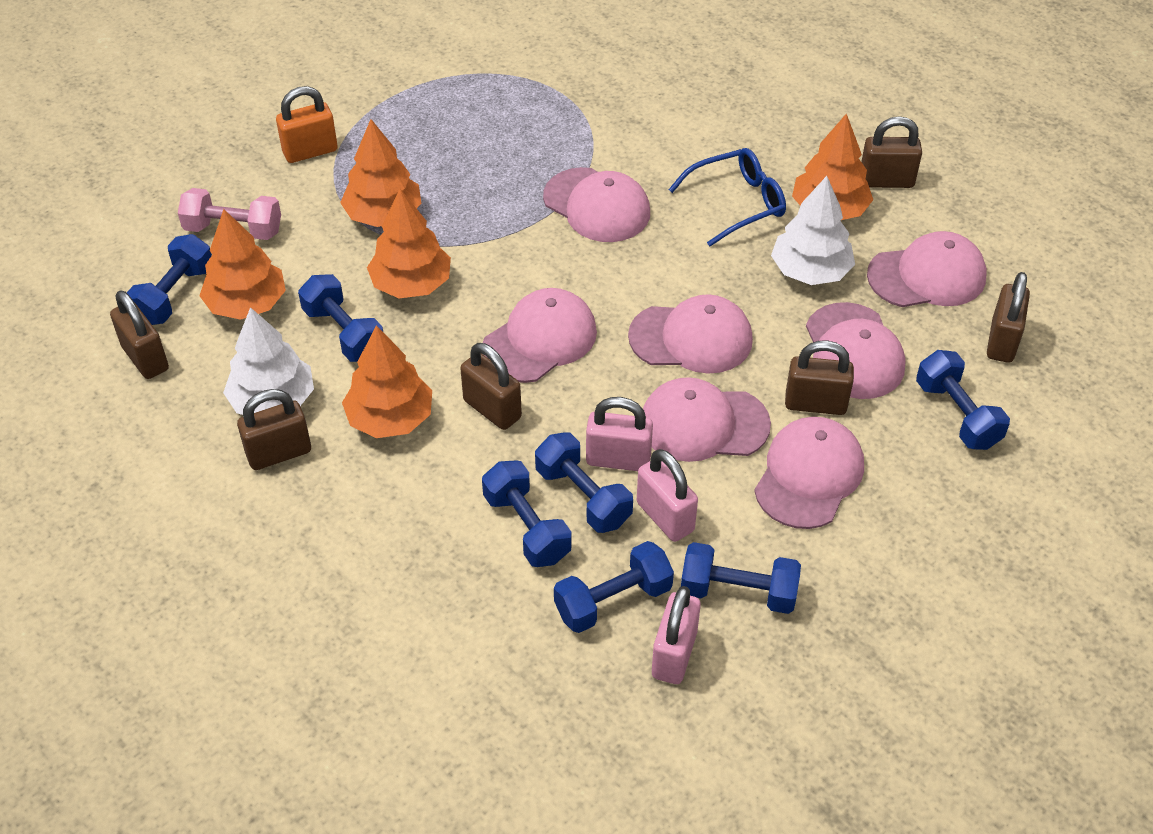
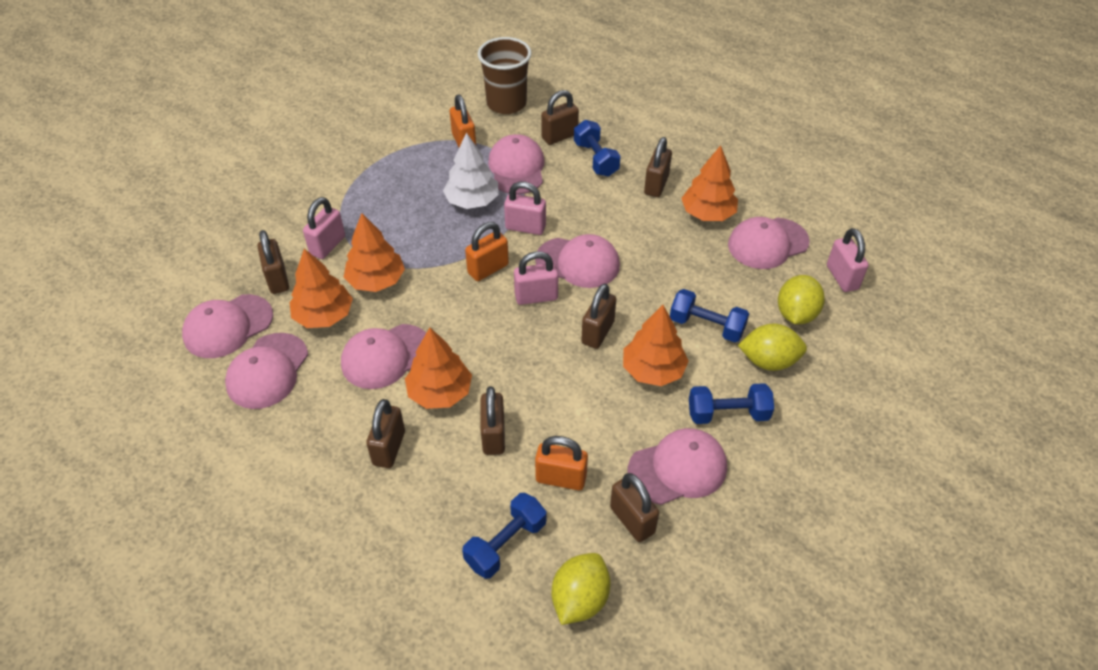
blue dumbbell: 7 -> 4
blue glasses: 1 -> 0
brown cup: 0 -> 1
brown padlock: 6 -> 7
orange padlock: 1 -> 3
pink dumbbell: 1 -> 0
pink padlock: 3 -> 4
white tree: 2 -> 1
yellow lemon: 0 -> 3

